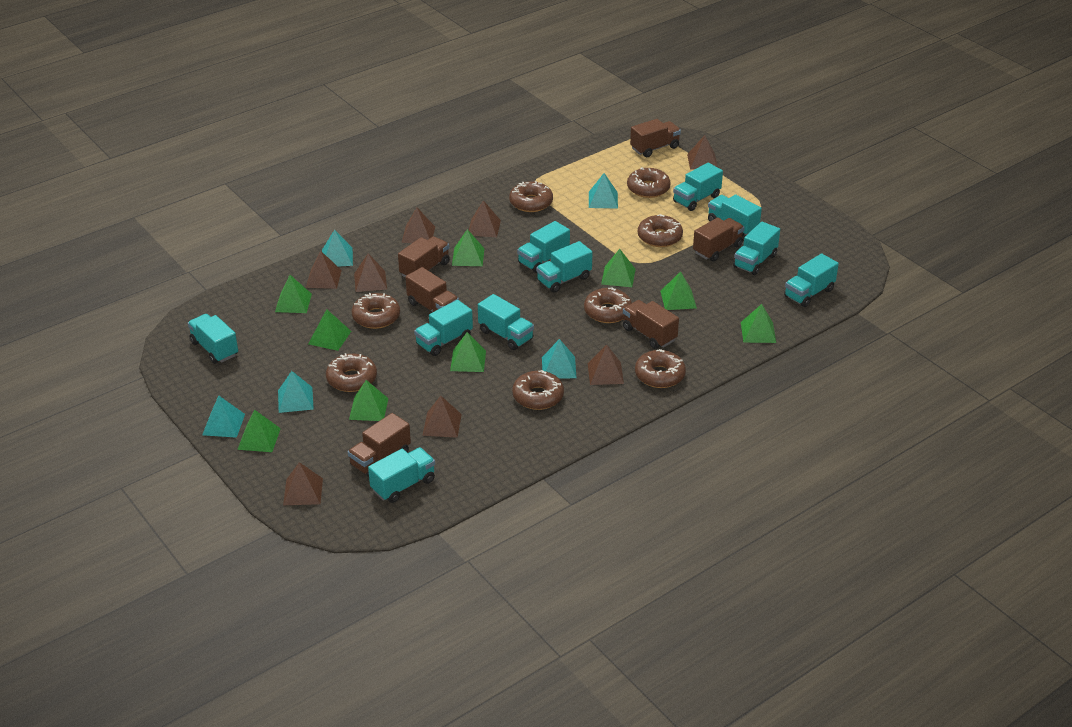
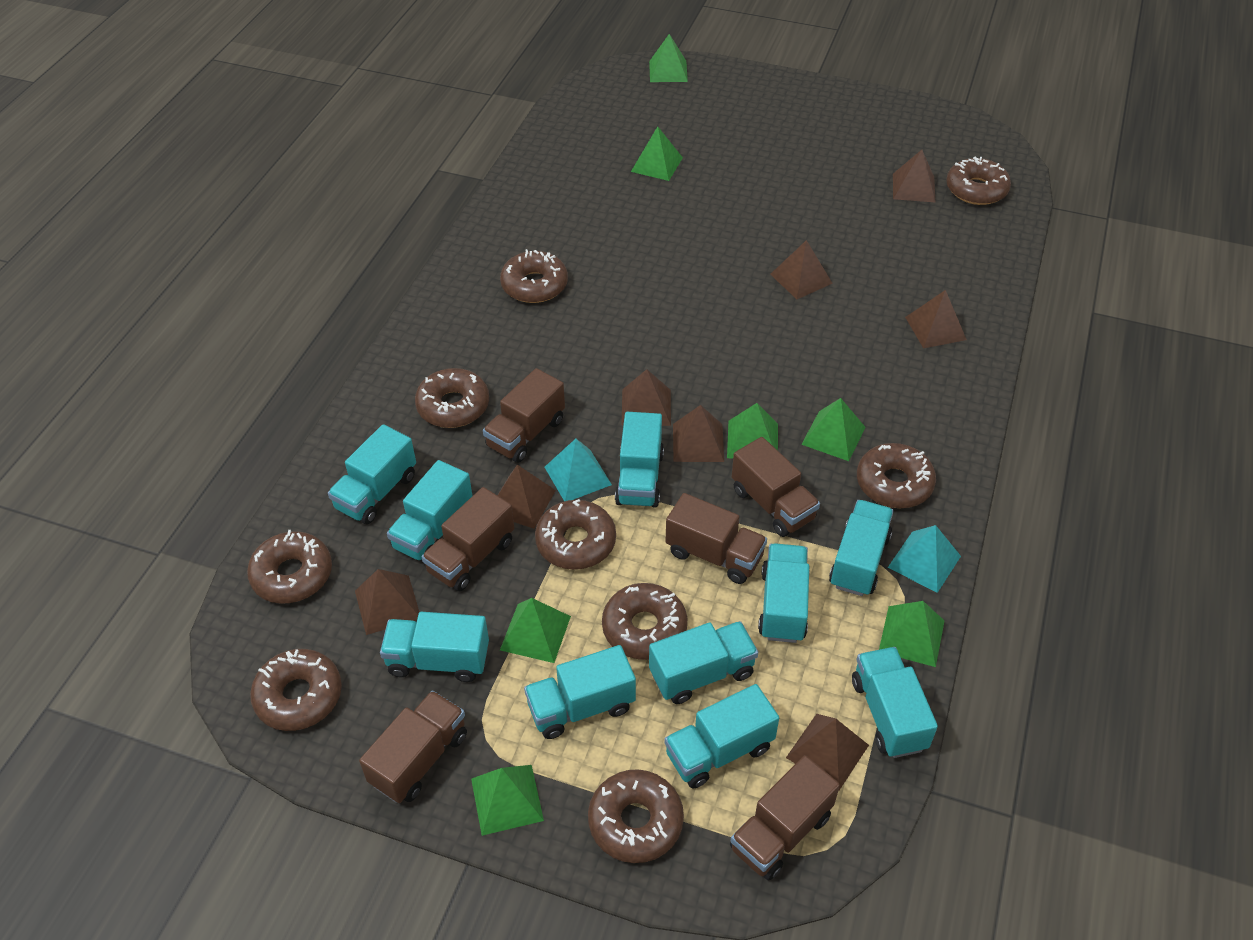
brown donut: 8 -> 9
green pyramid: 9 -> 7
turquoise pyramid: 5 -> 2

